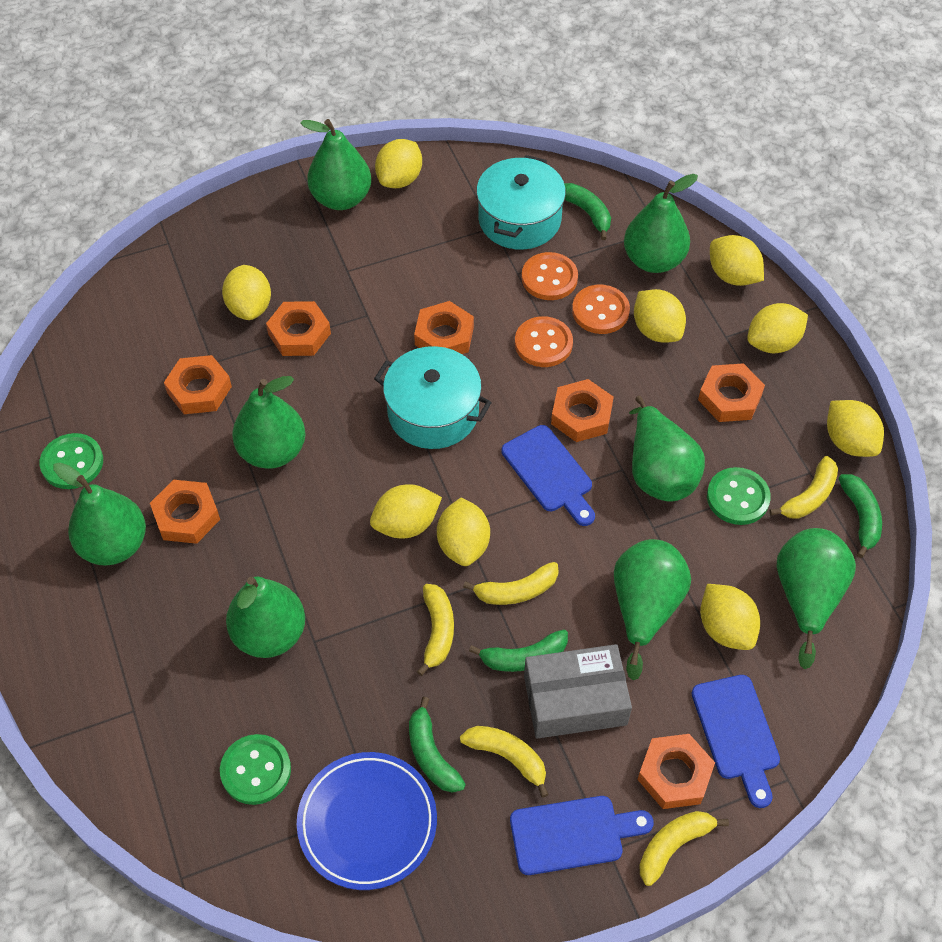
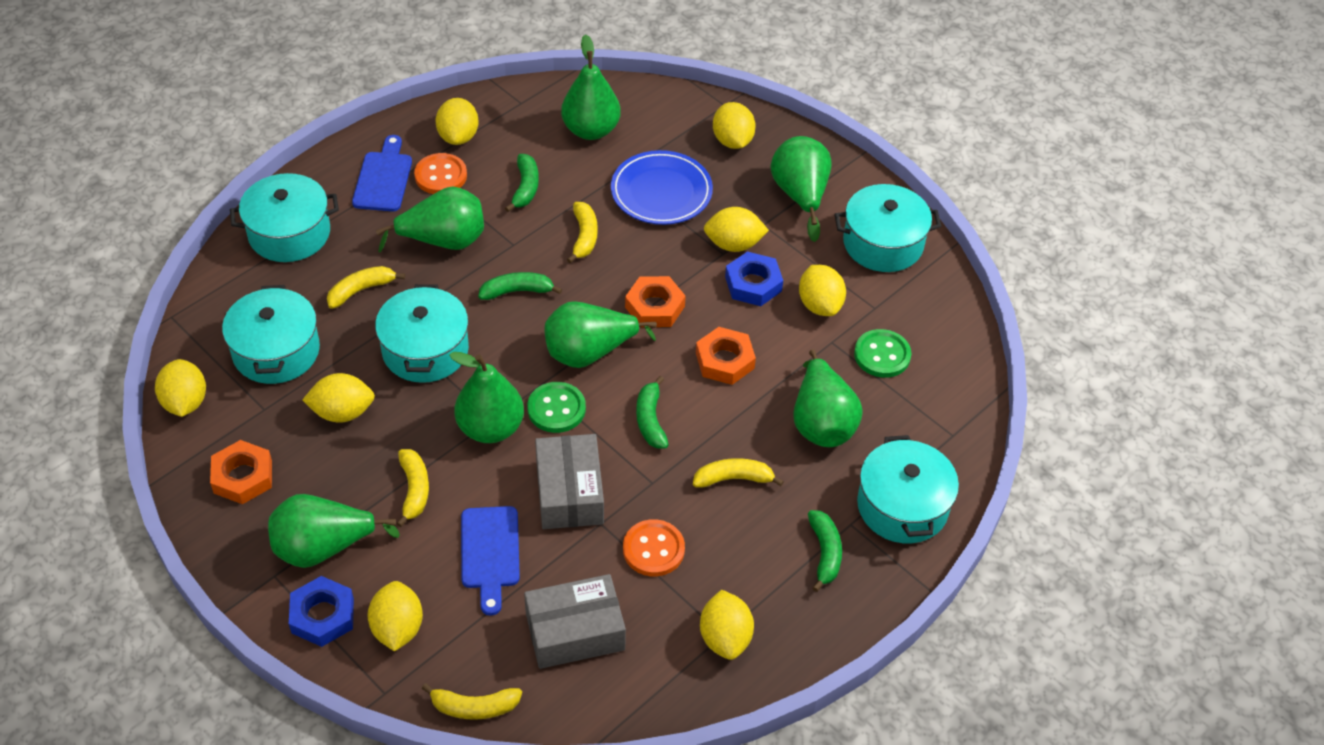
blue cutting board: 3 -> 2
blue nut: 0 -> 2
green button: 3 -> 2
green pear: 8 -> 7
grey box: 1 -> 2
orange button: 3 -> 2
orange nut: 7 -> 3
turquoise pot: 2 -> 5
yellow lemon: 9 -> 8

